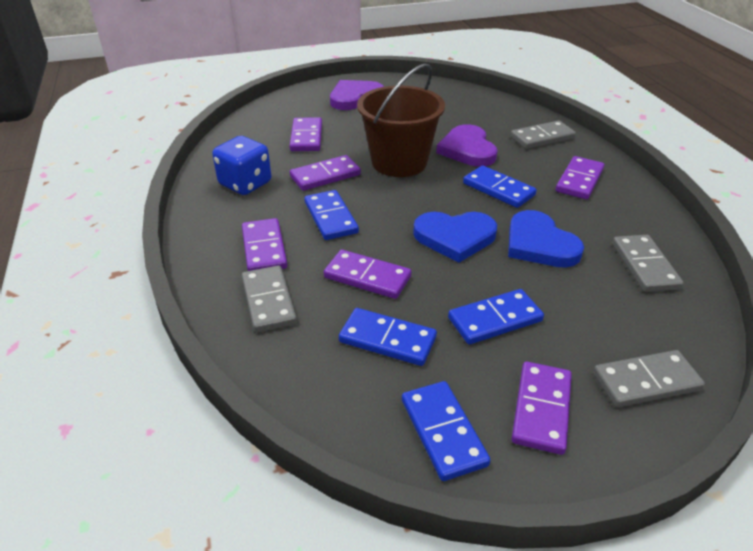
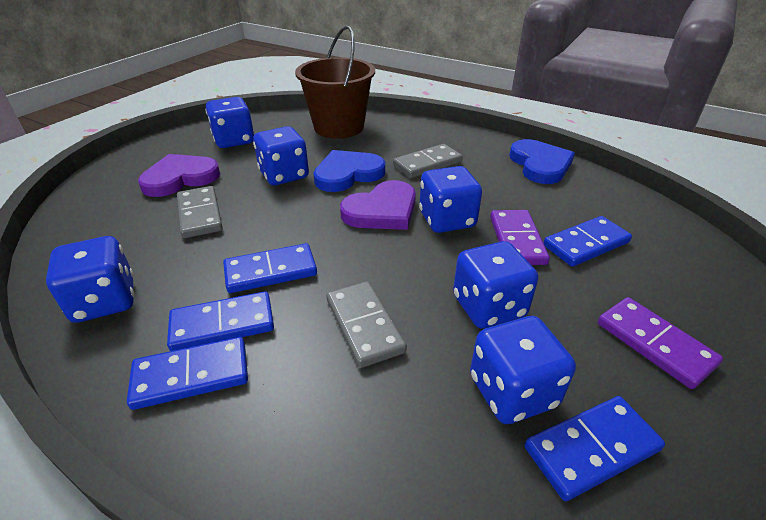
blue dice: 1 -> 6
grey domino: 4 -> 3
purple domino: 6 -> 2

